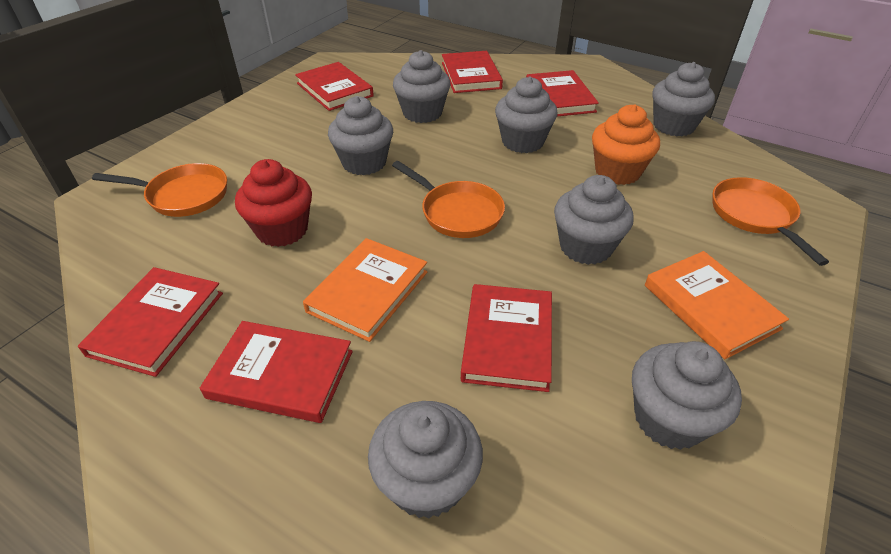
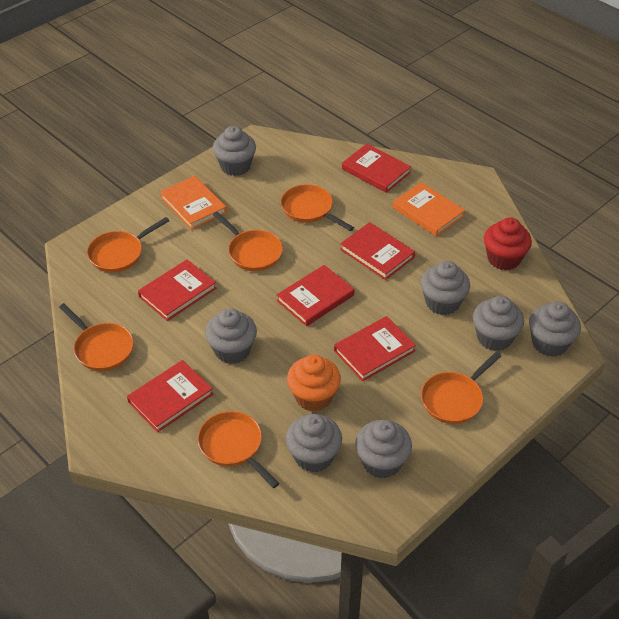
orange pan: 3 -> 6

